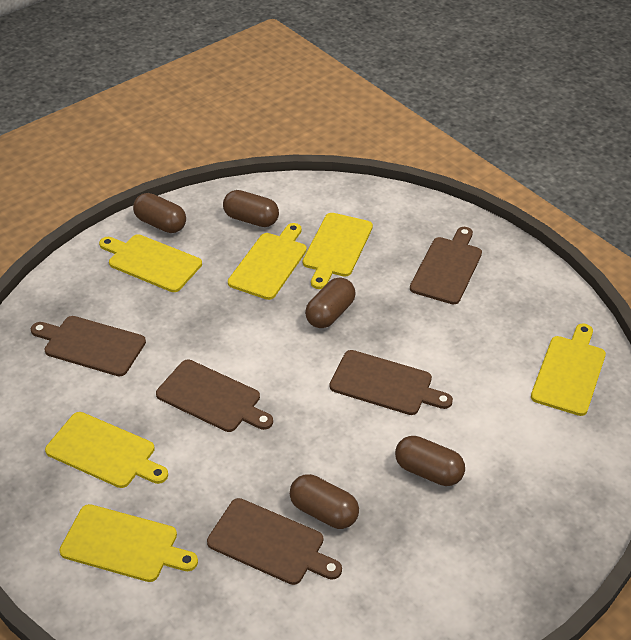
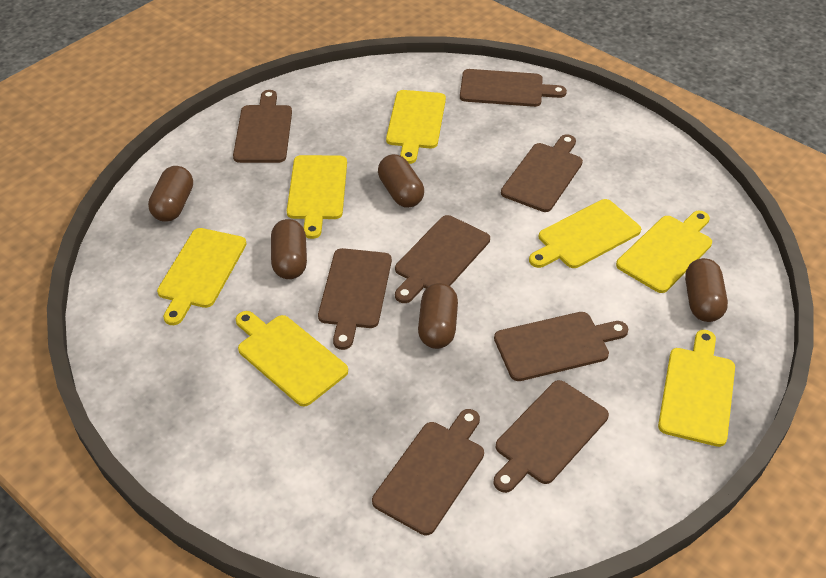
brown cutting board: 5 -> 8
yellow cutting board: 6 -> 7

